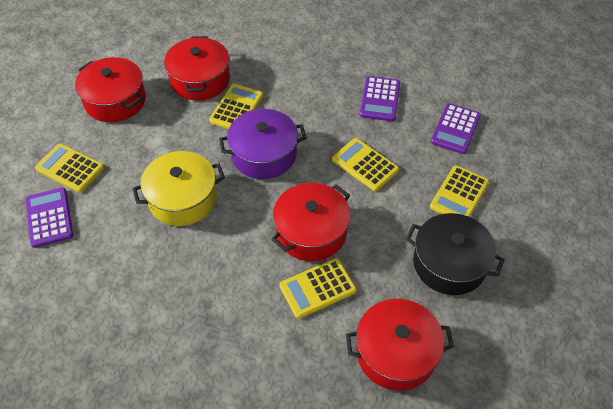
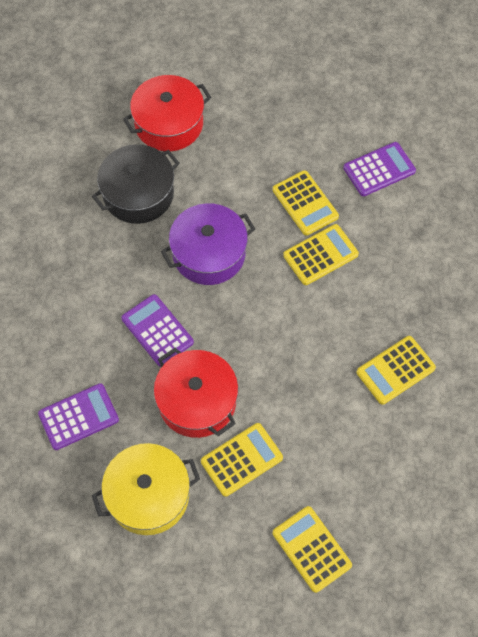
red pot: 4 -> 2

